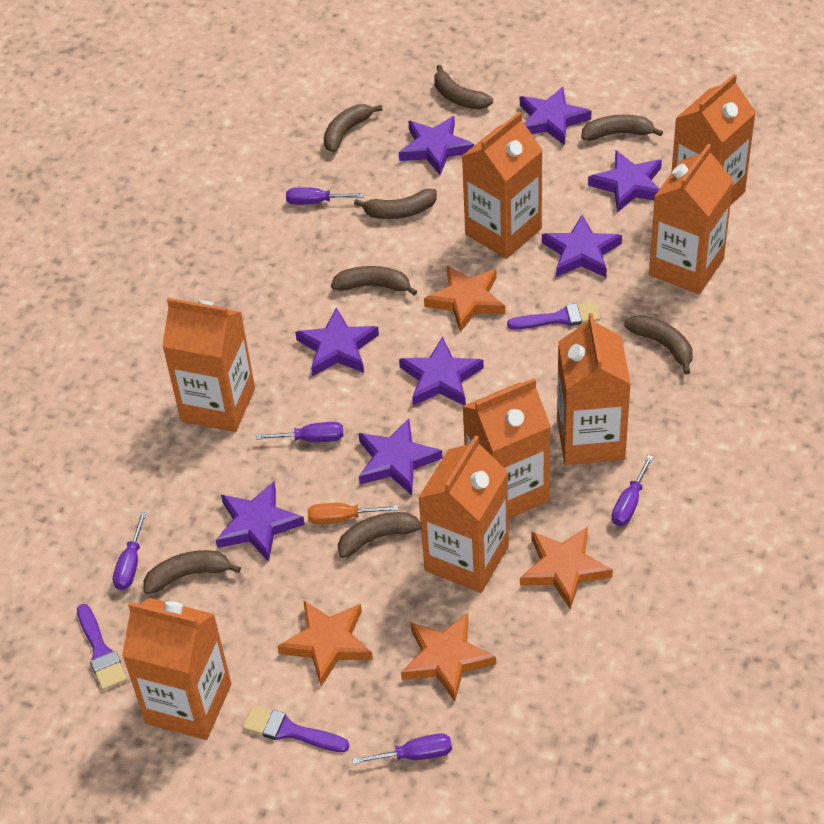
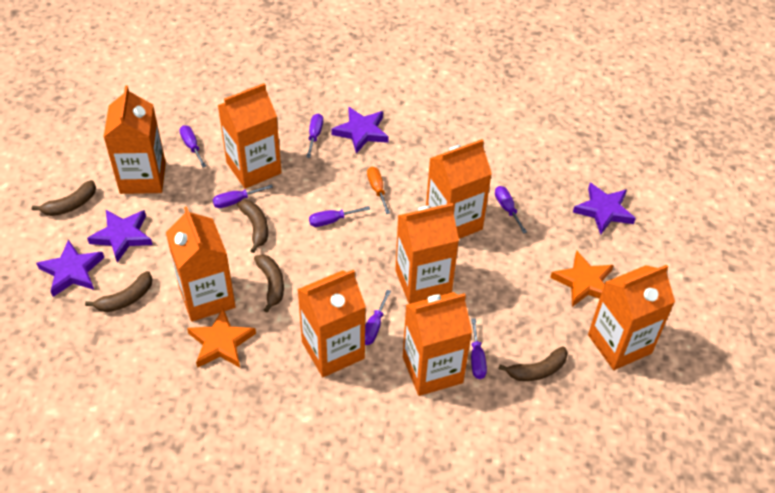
brown banana: 8 -> 5
orange star: 4 -> 2
purple brush: 3 -> 0
purple screwdriver: 5 -> 7
purple star: 8 -> 4

